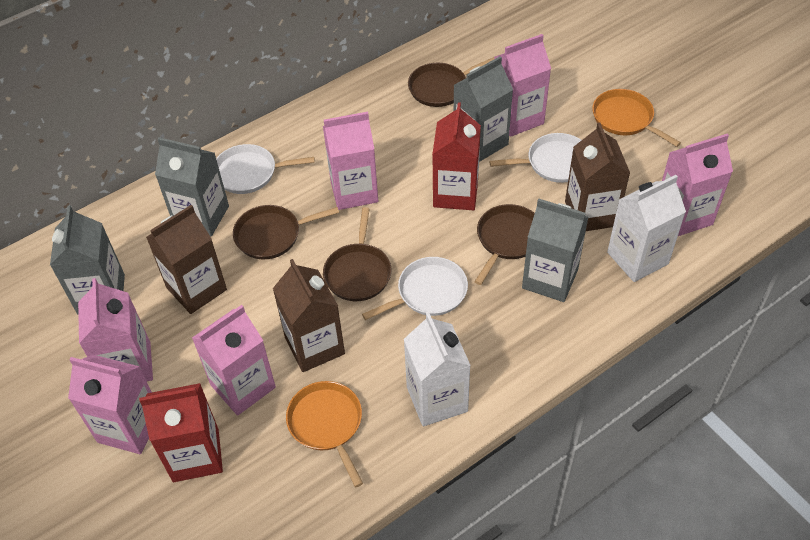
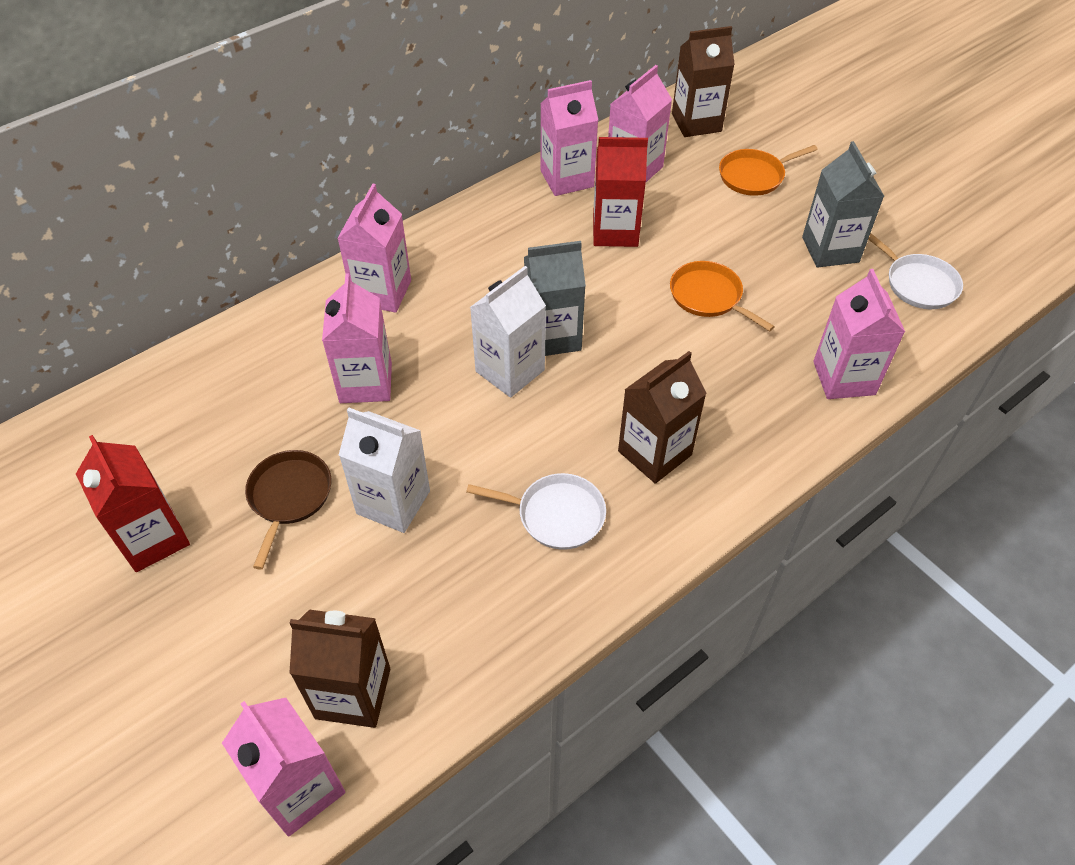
brown pan: 4 -> 1
grey carton: 4 -> 2
white pan: 3 -> 2

